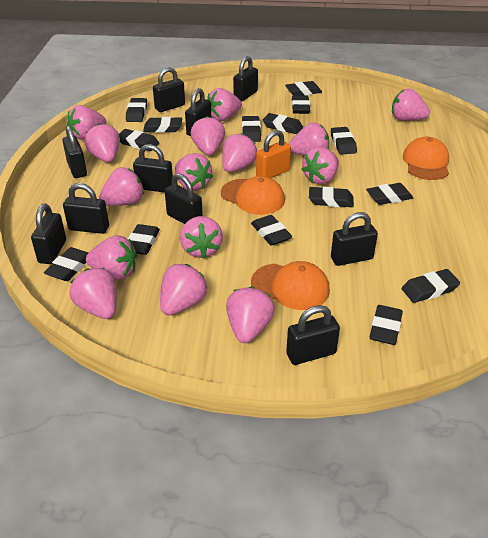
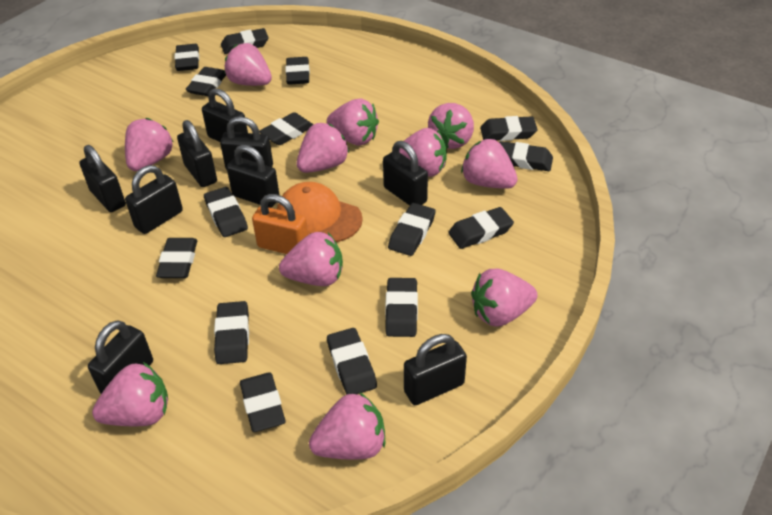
black padlock: 10 -> 9
orange cap: 3 -> 1
pink strawberry: 15 -> 11

